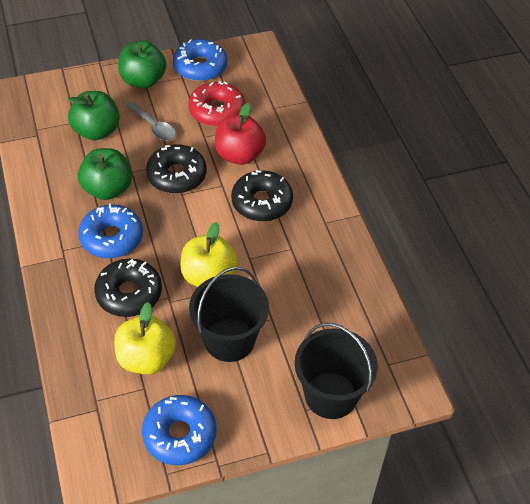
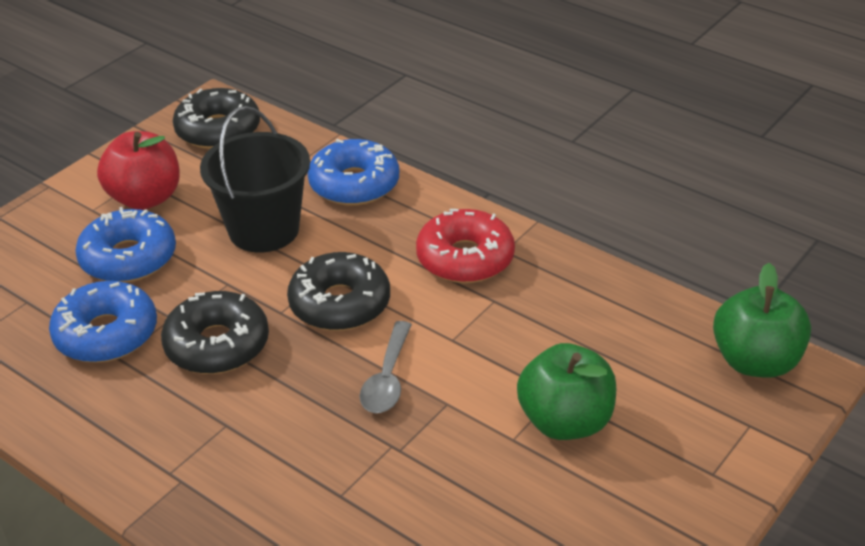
black bucket: 2 -> 1
green apple: 3 -> 2
yellow apple: 2 -> 0

